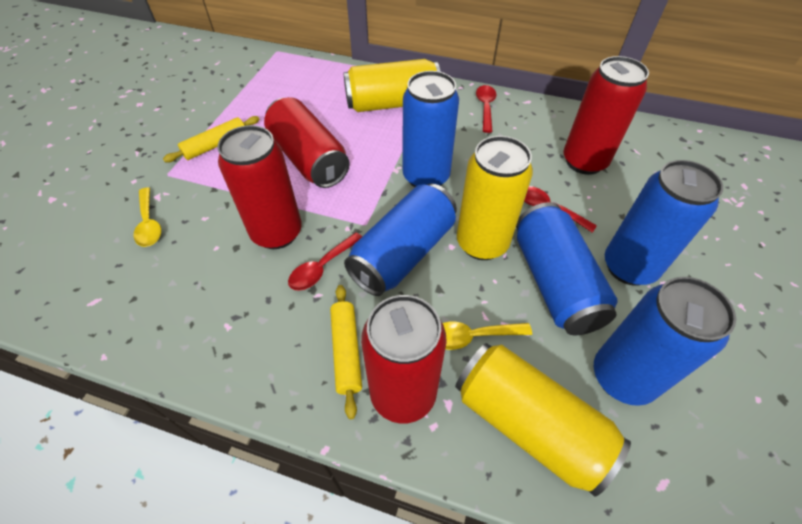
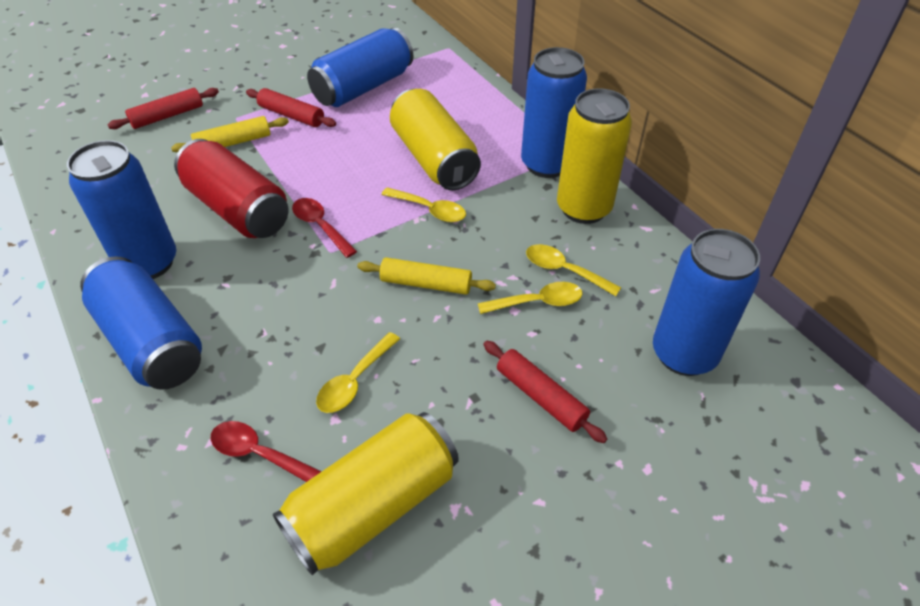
red can: 4 -> 1
red rolling pin: 0 -> 3
red spoon: 3 -> 2
yellow spoon: 2 -> 4

